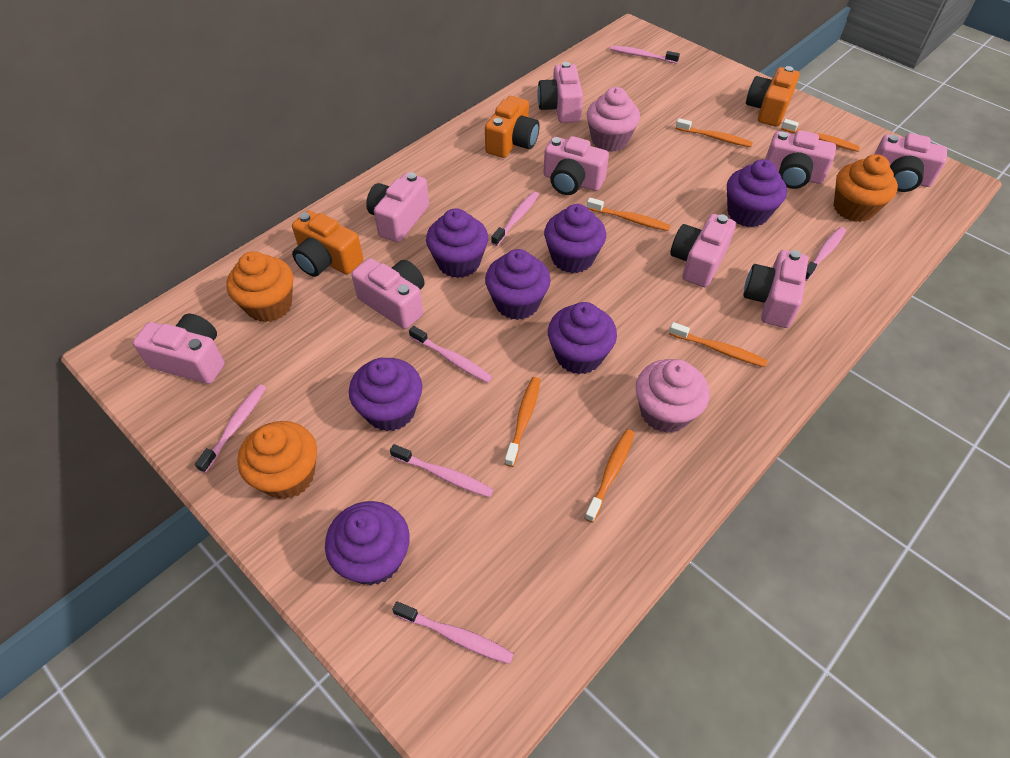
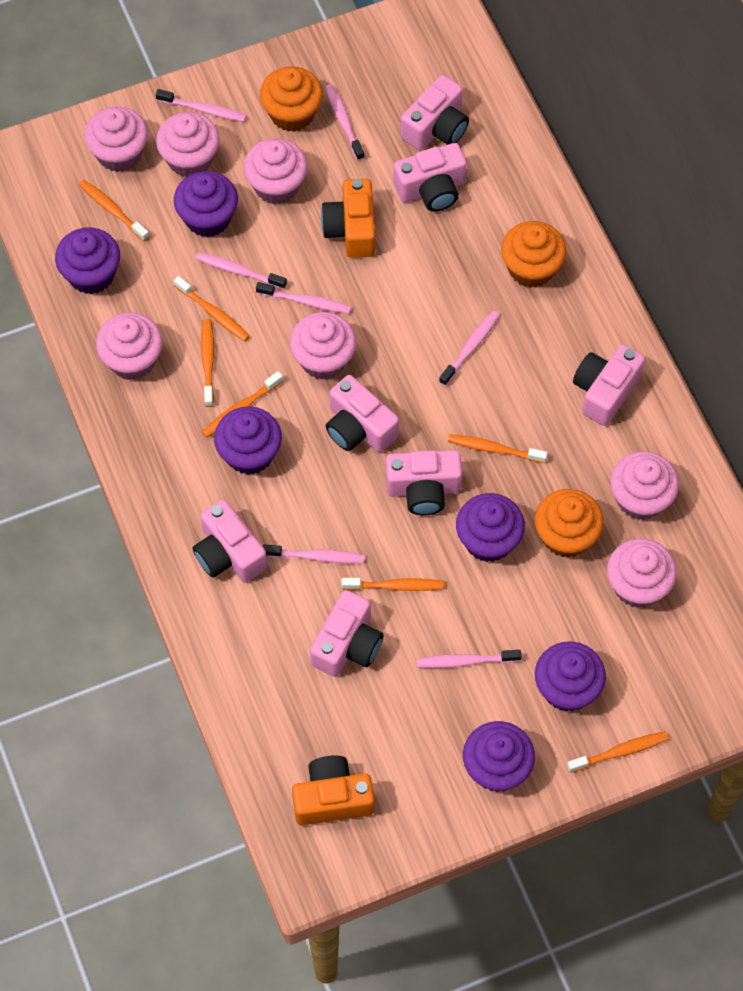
orange camera: 3 -> 2
orange toothbrush: 6 -> 7
pink camera: 9 -> 7
pink cupcake: 2 -> 7
purple cupcake: 7 -> 6

